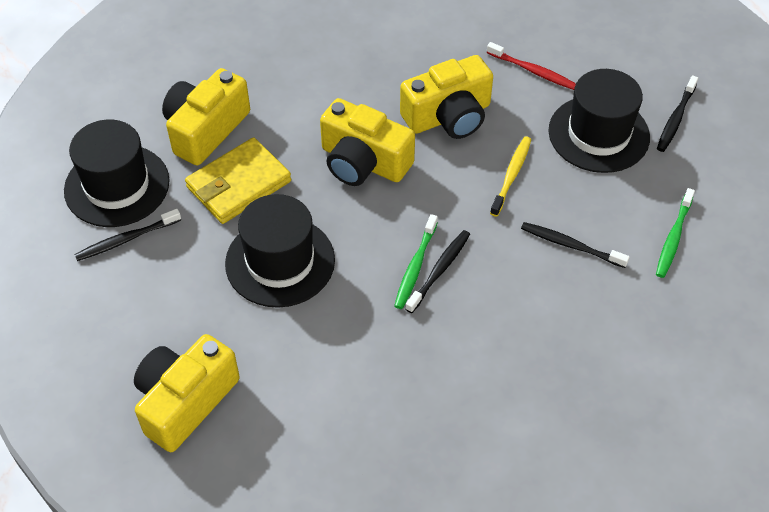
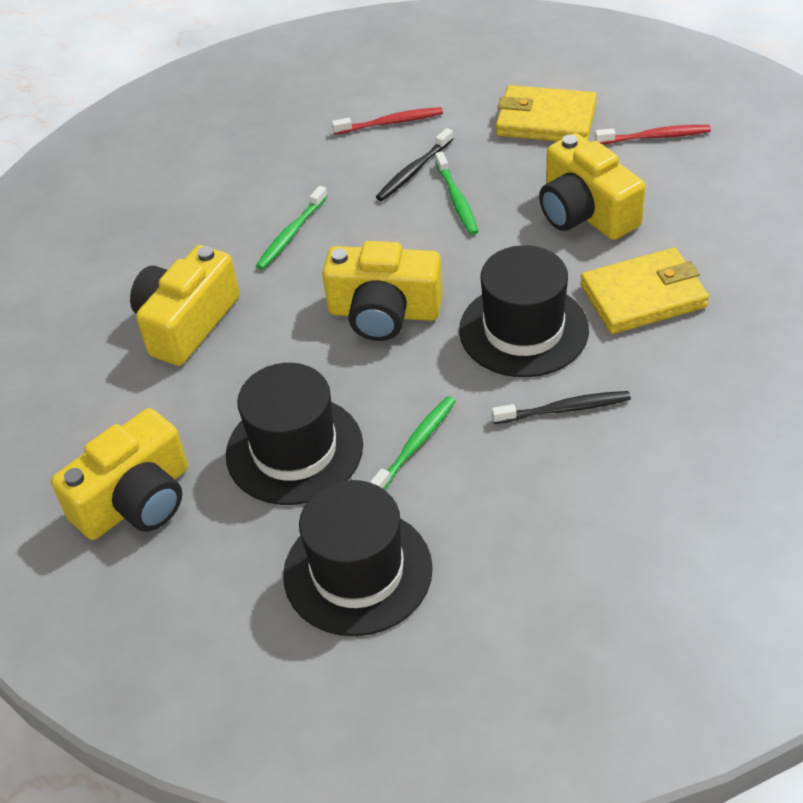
black toothbrush: 4 -> 2
green toothbrush: 2 -> 3
red toothbrush: 1 -> 2
yellow toothbrush: 1 -> 0
yellow wallet: 1 -> 2

